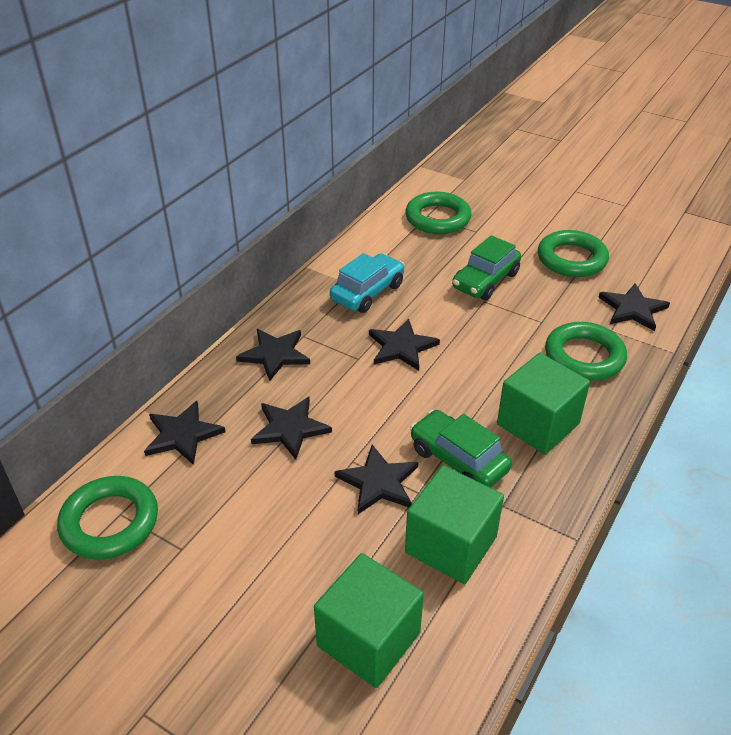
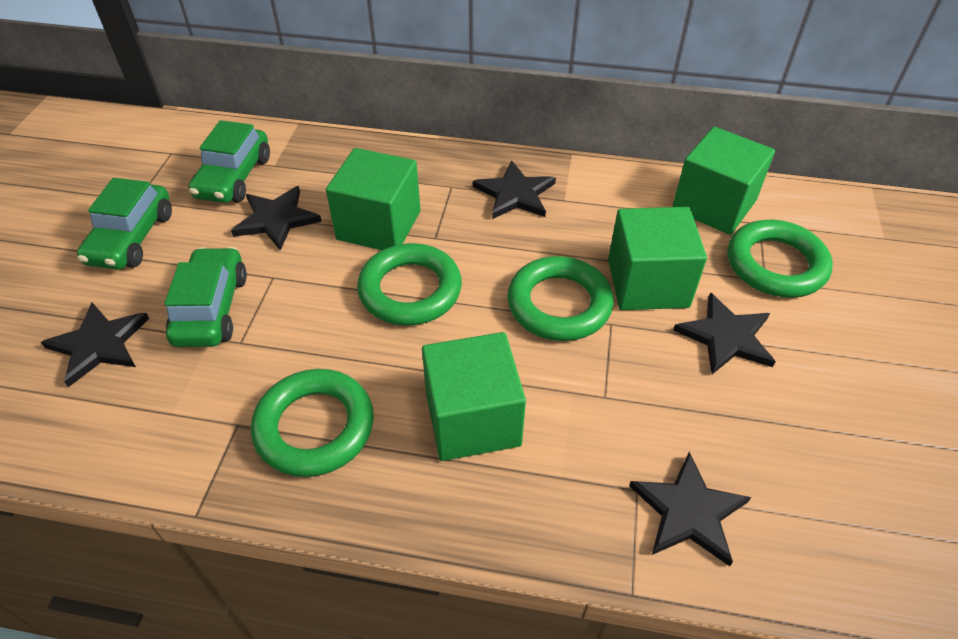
black star: 6 -> 5
green car: 2 -> 3
green cube: 3 -> 4
turquoise car: 1 -> 0

